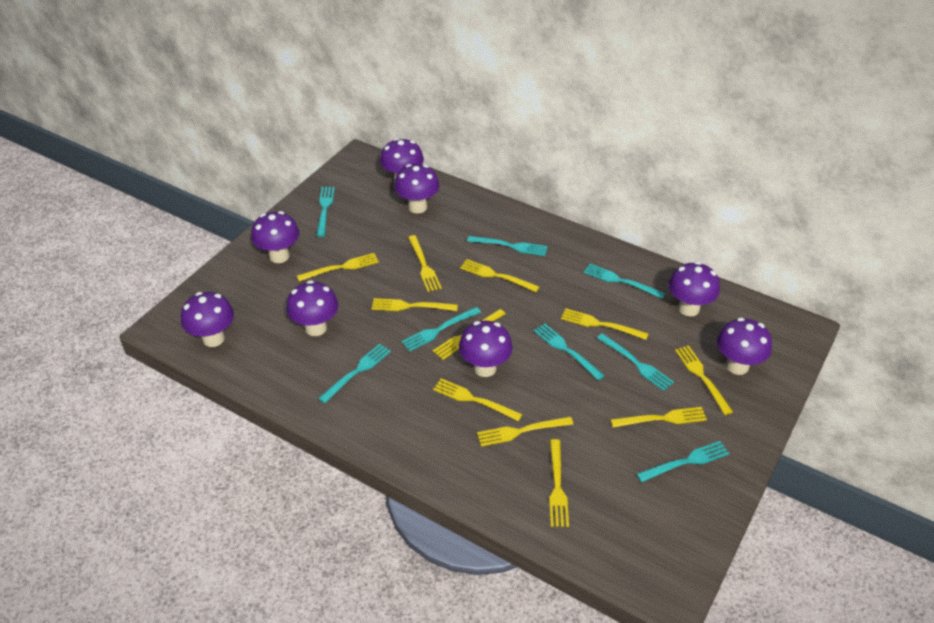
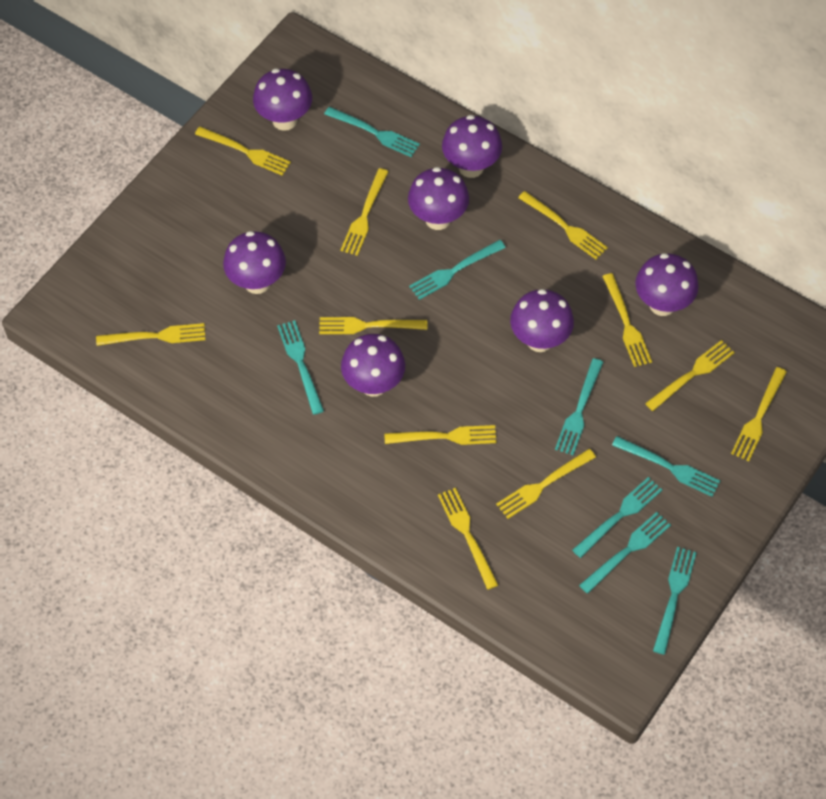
purple mushroom: 8 -> 7

